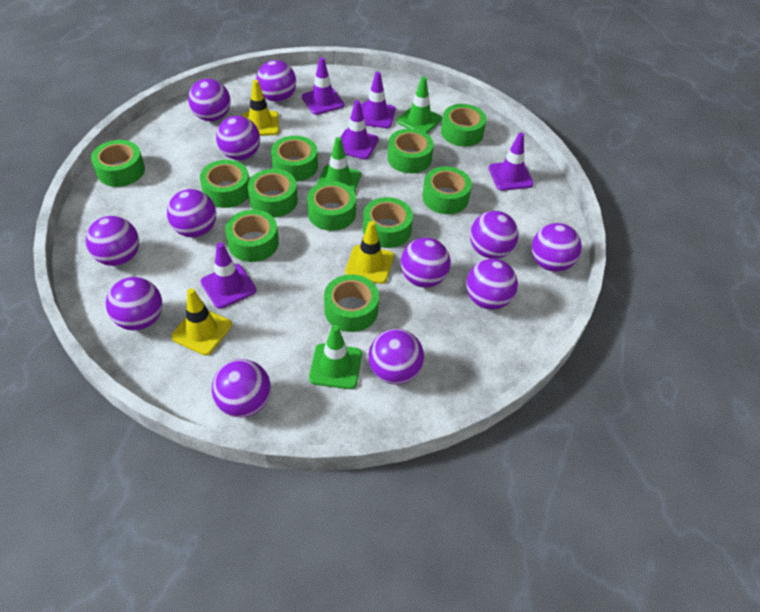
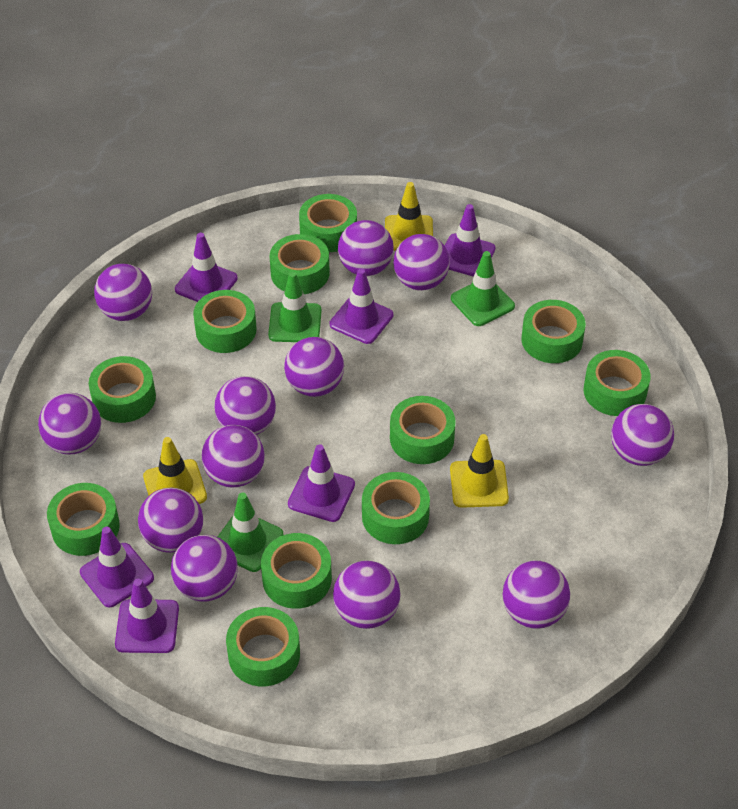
purple traffic cone: 5 -> 6

